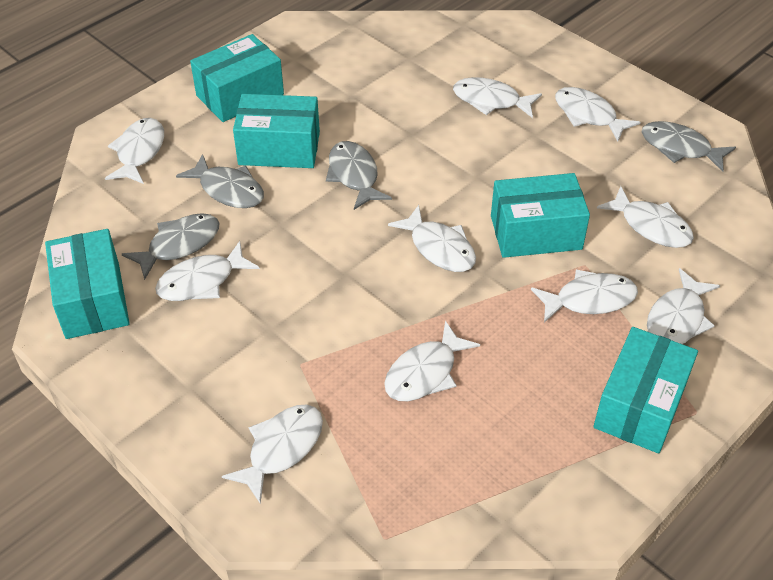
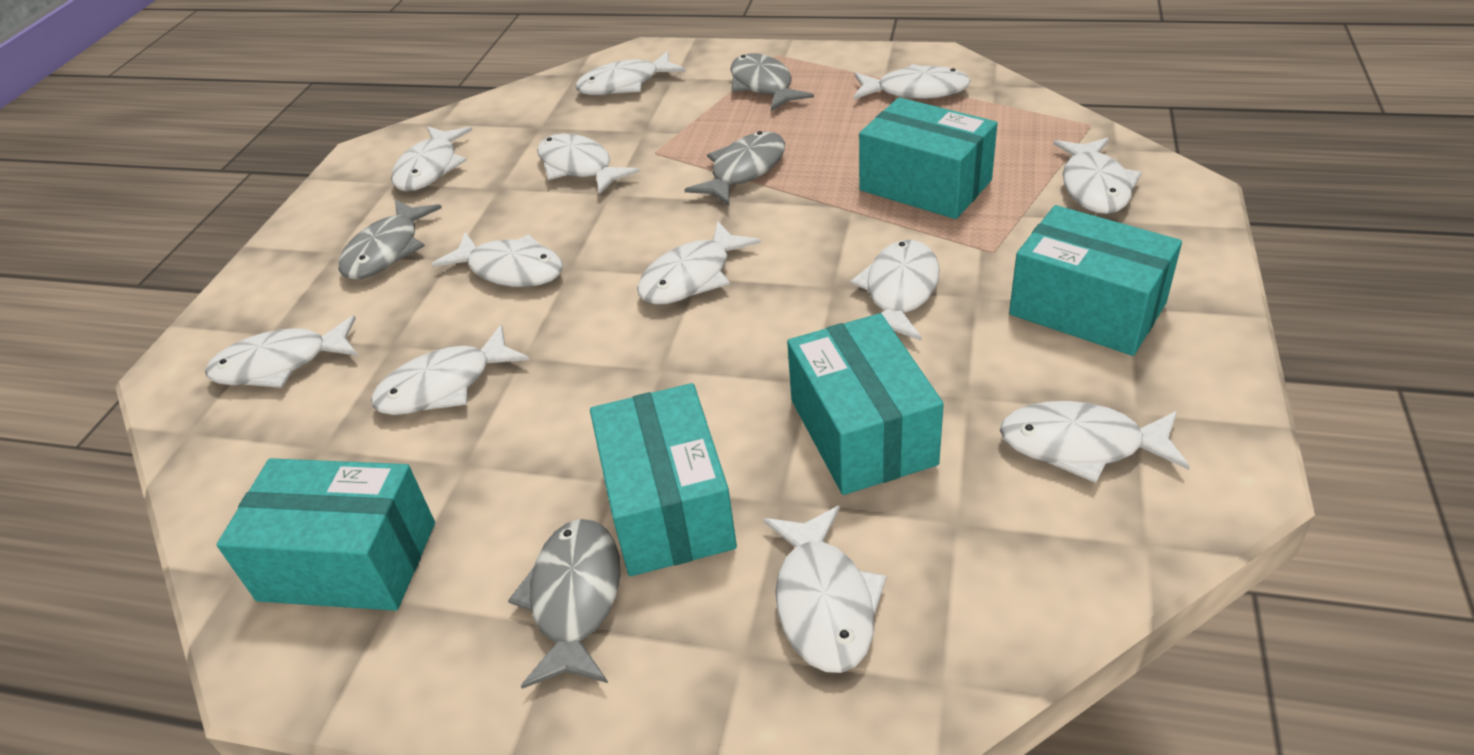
white fish: 10 -> 12

